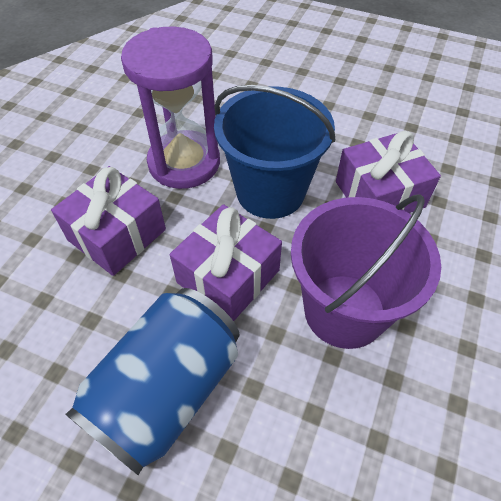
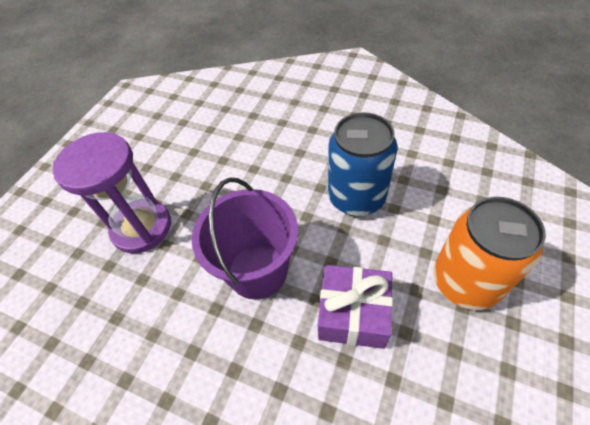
blue bucket: 1 -> 0
orange can: 0 -> 1
purple gift: 3 -> 1

